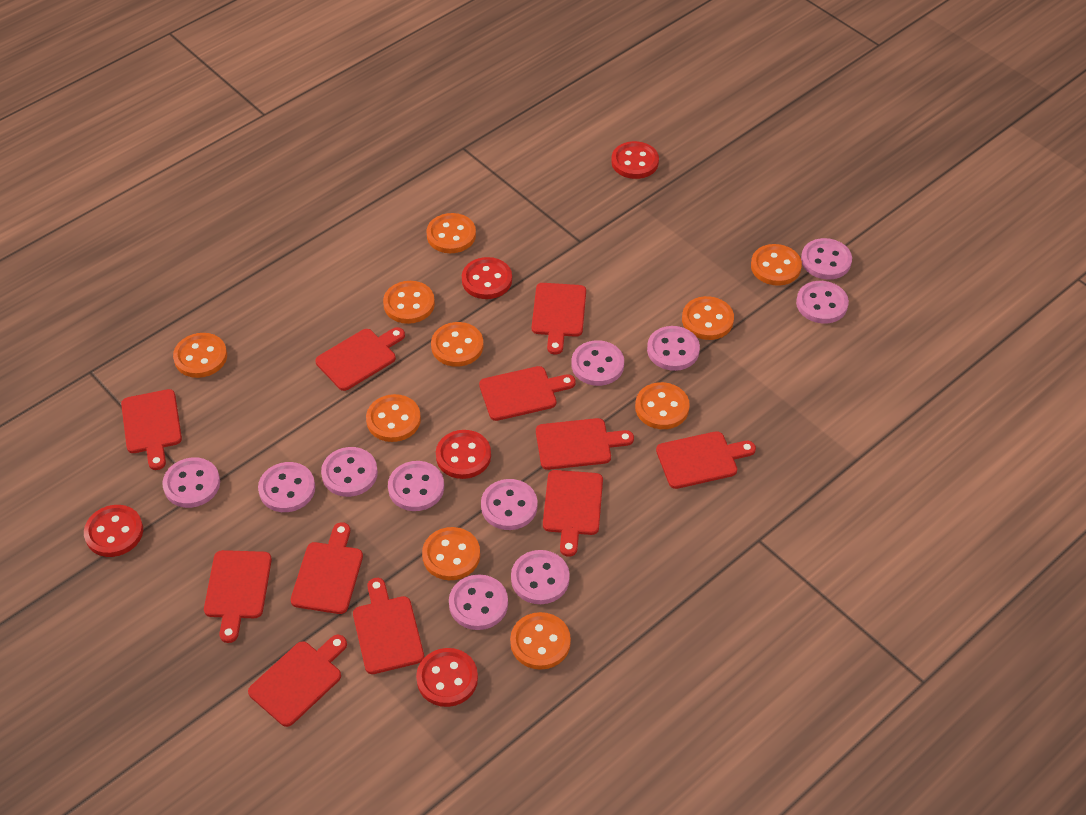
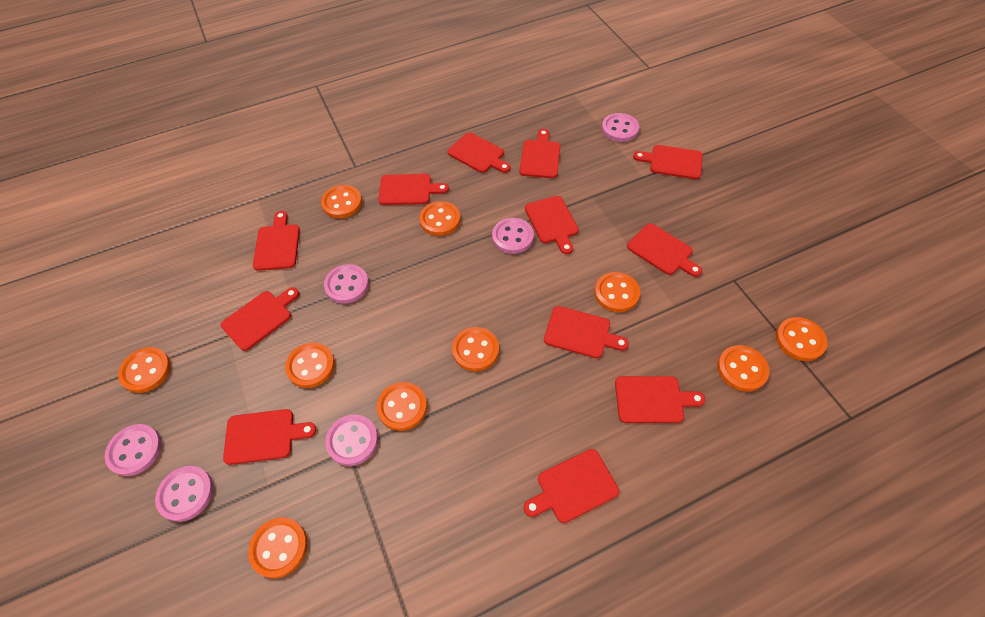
pink button: 11 -> 6
red button: 5 -> 0
red cutting board: 11 -> 12

